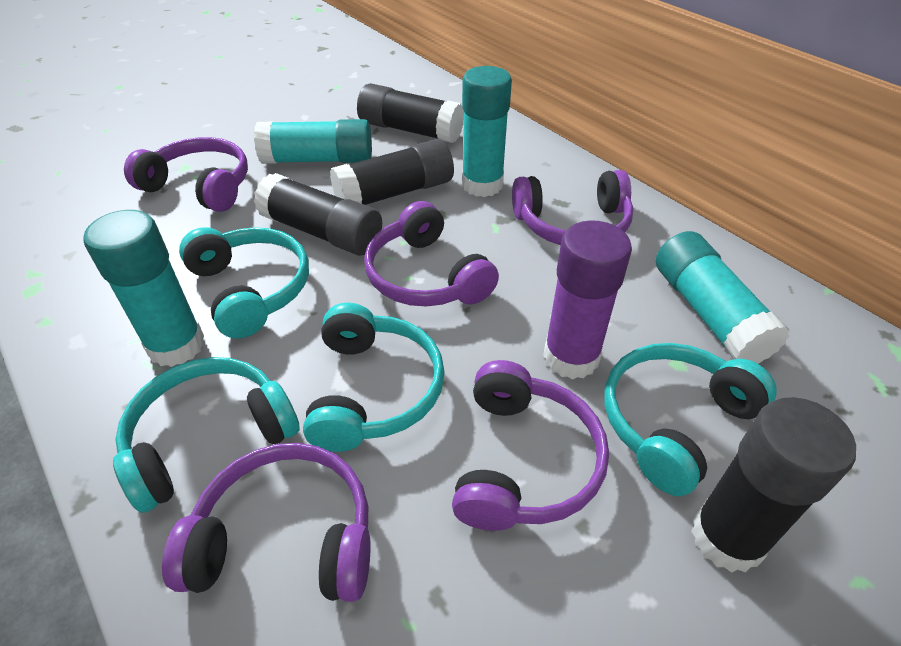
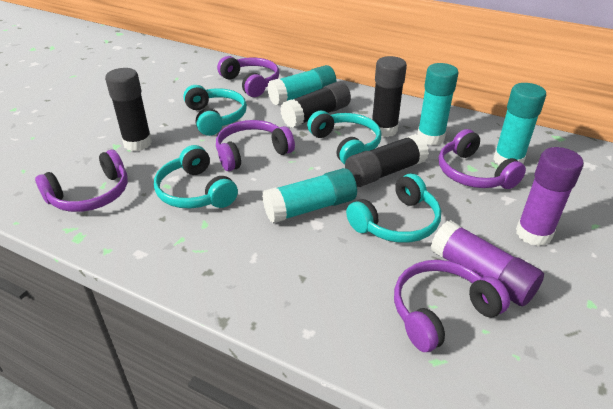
purple glue stick: 1 -> 2

